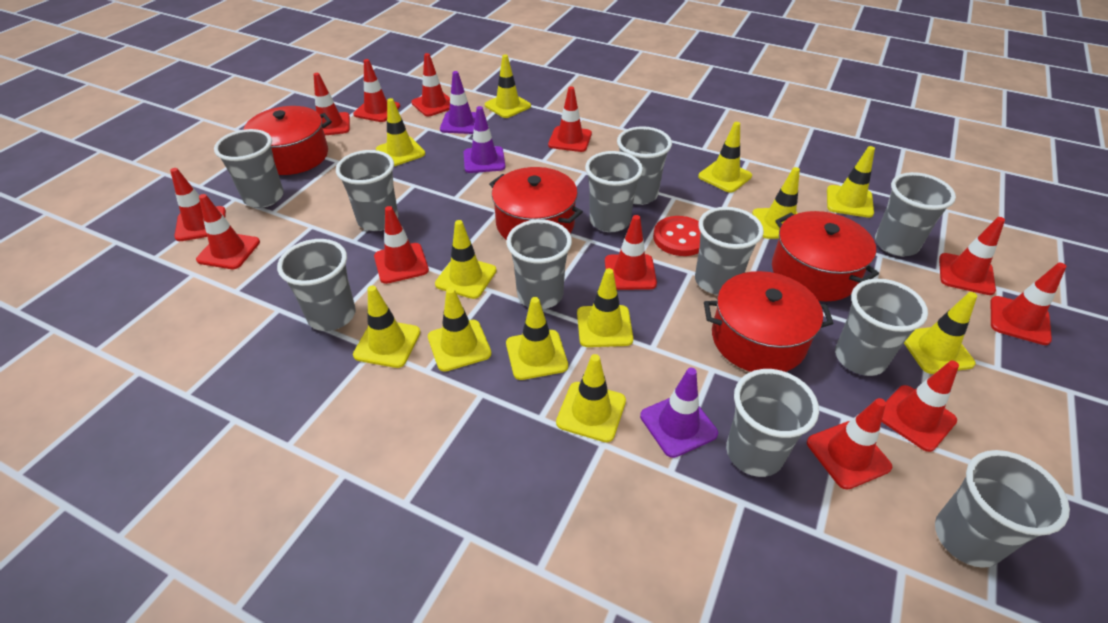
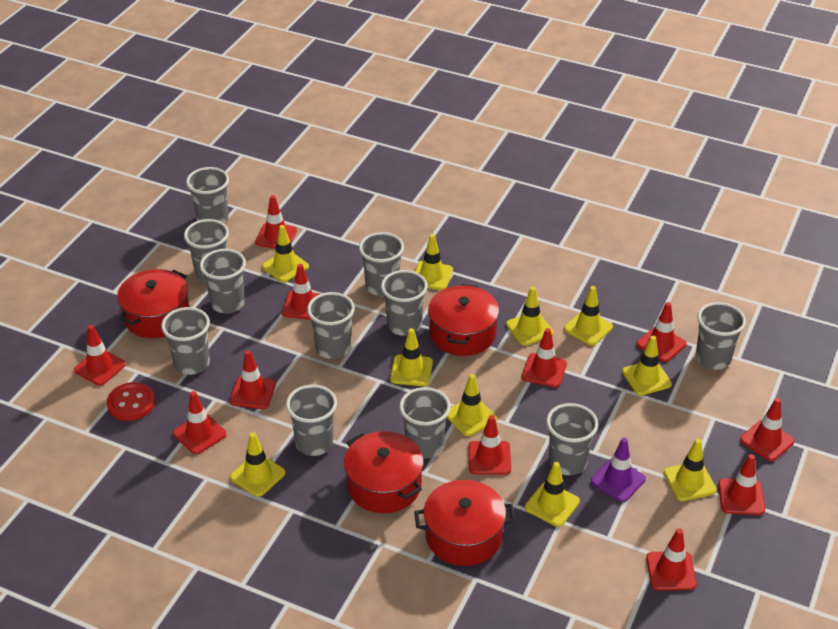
purple traffic cone: 3 -> 1
red traffic cone: 12 -> 11
yellow traffic cone: 12 -> 10

